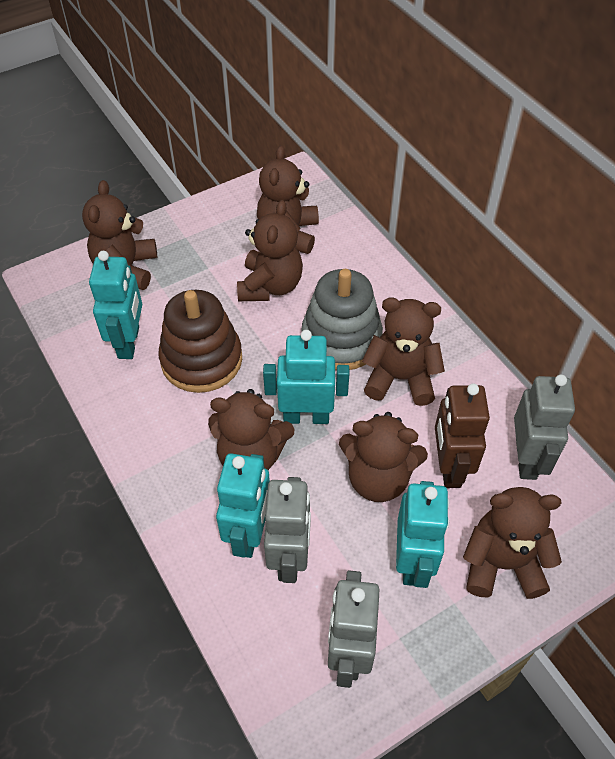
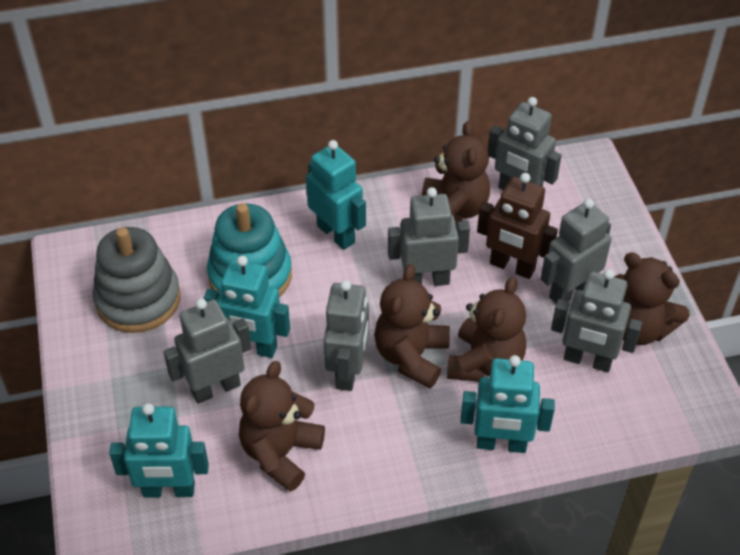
brown stacking toy: 1 -> 0
brown teddy bear: 7 -> 5
grey robot: 3 -> 6
turquoise stacking toy: 0 -> 1

